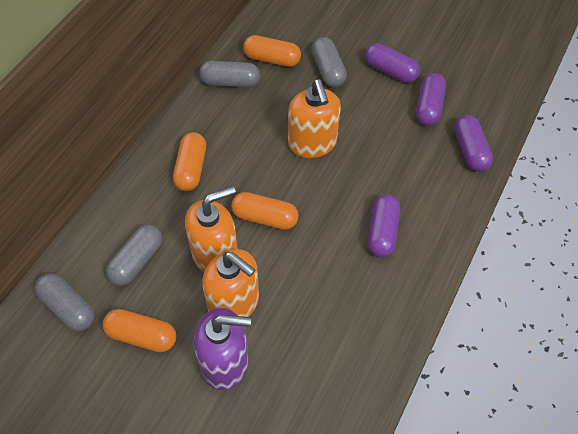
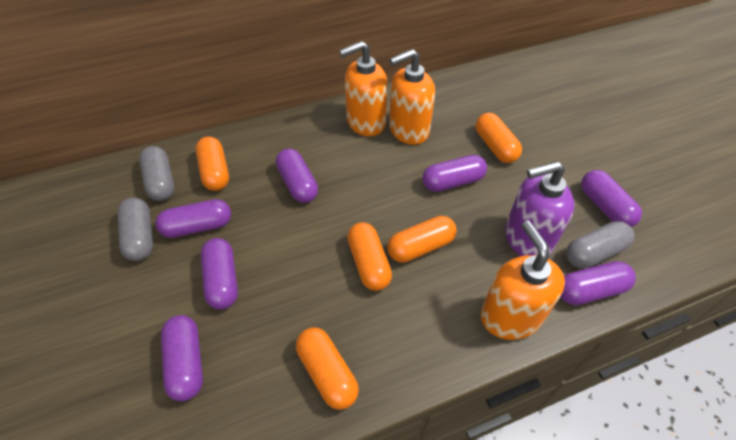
grey capsule: 4 -> 3
orange capsule: 4 -> 5
purple capsule: 4 -> 7

